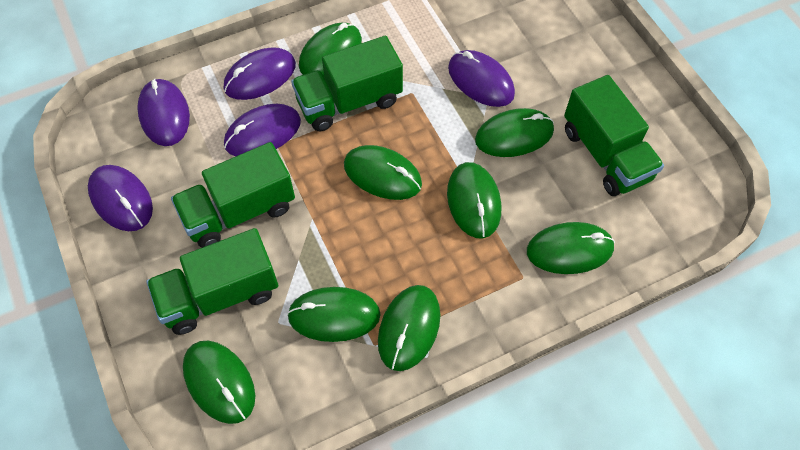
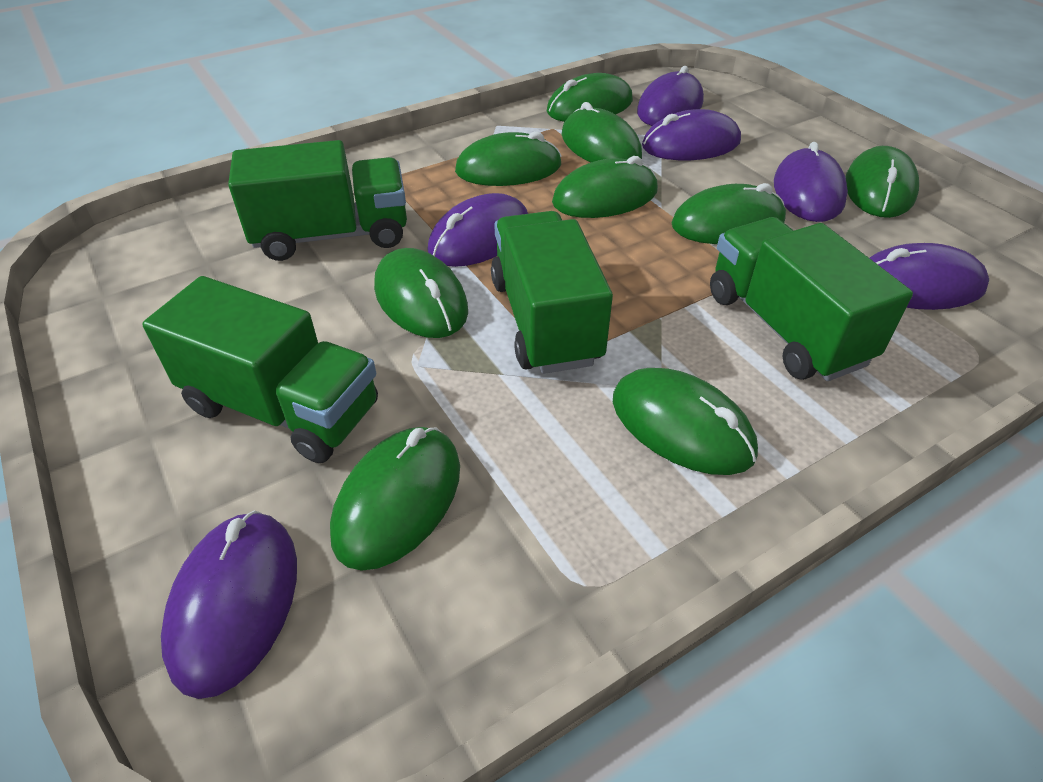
green mouse: 8 -> 9
purple mouse: 5 -> 6

